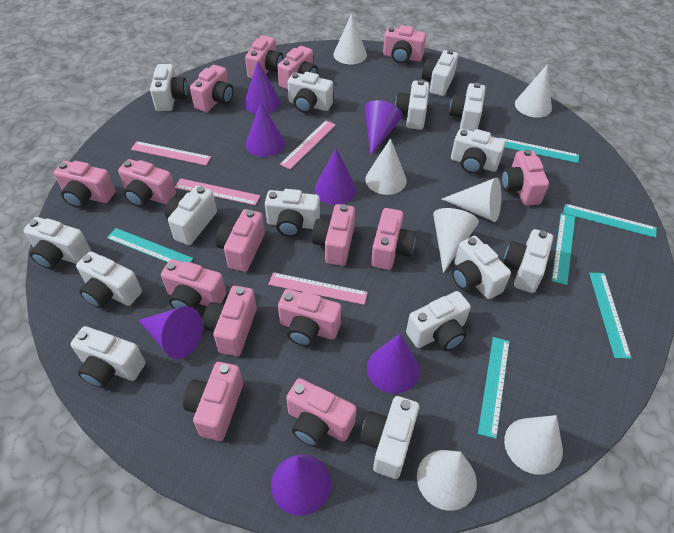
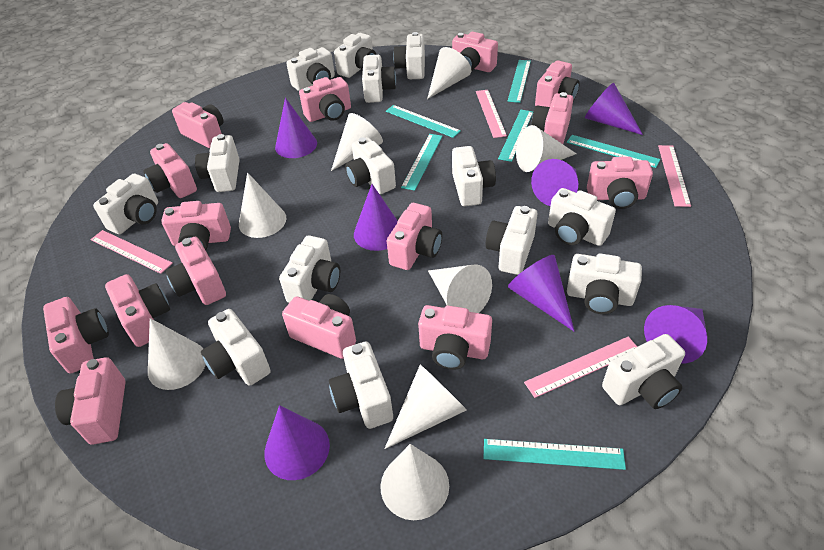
white cone: 7 -> 8

